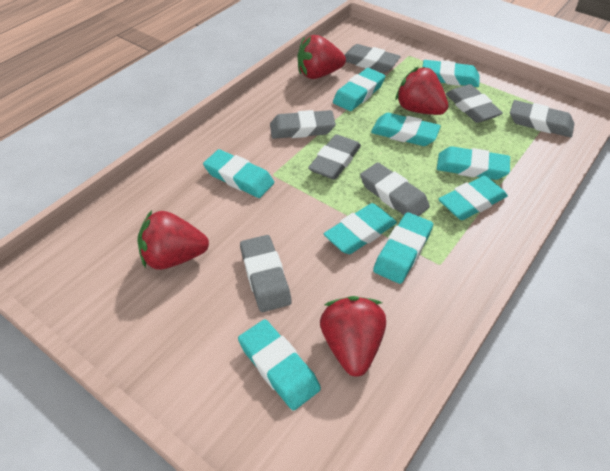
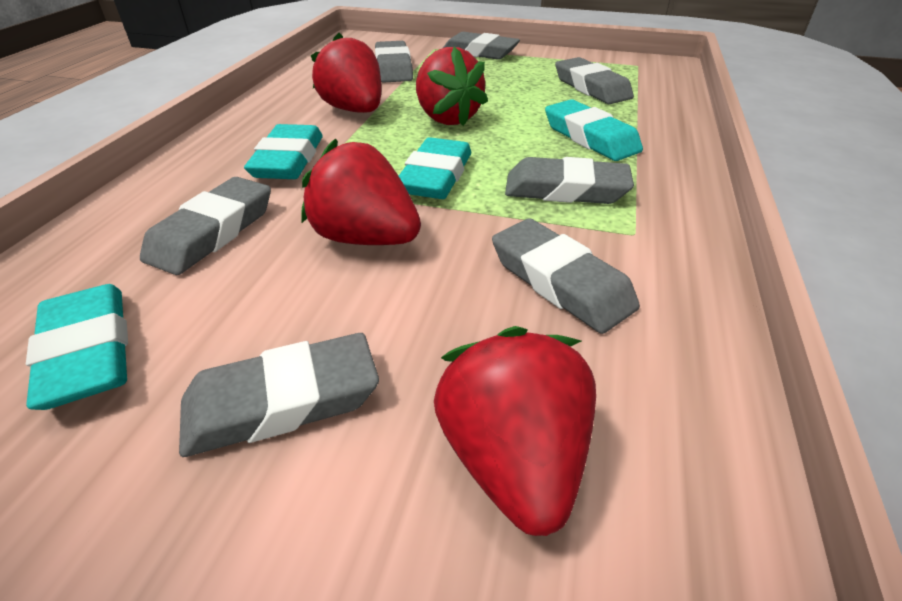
turquoise eraser: 9 -> 4

